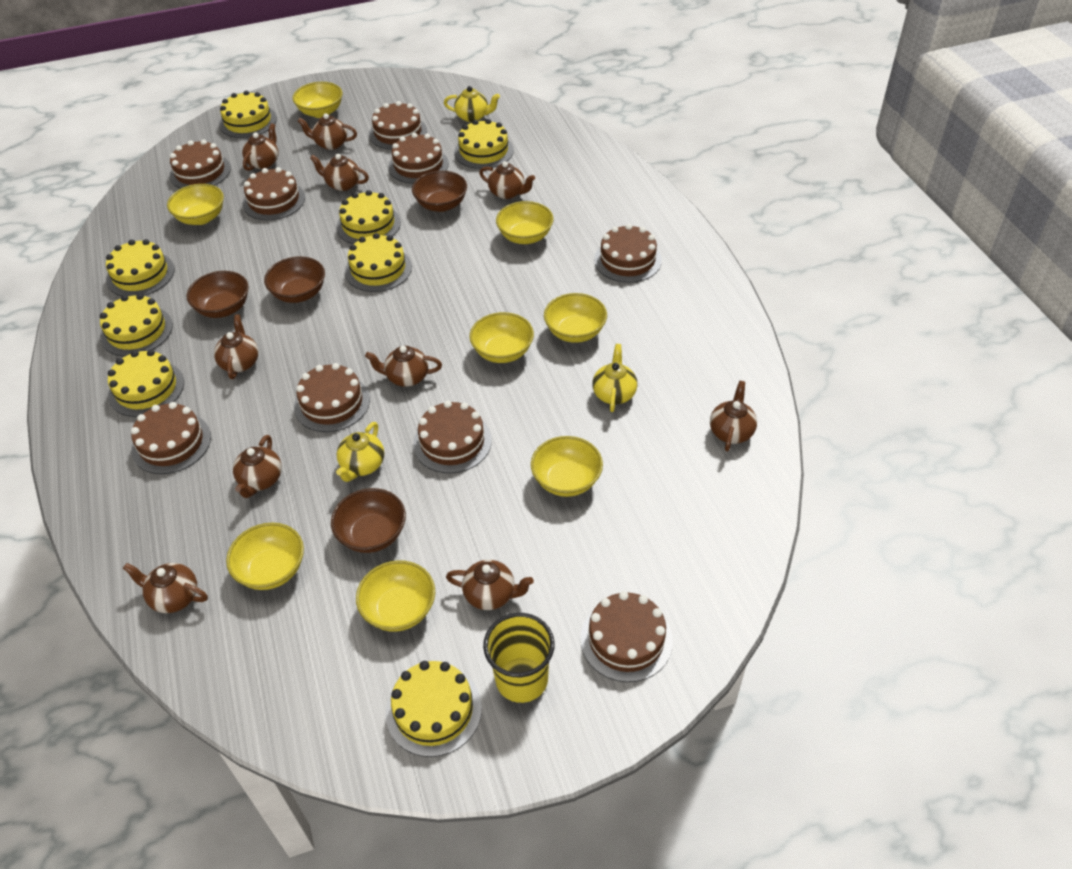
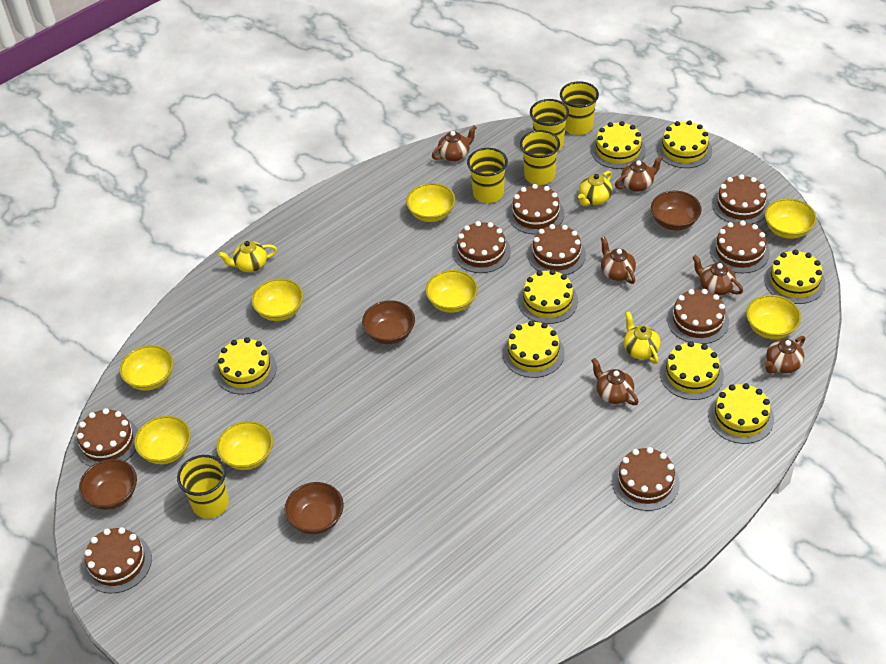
brown teapot: 10 -> 6
yellow cup: 1 -> 5

